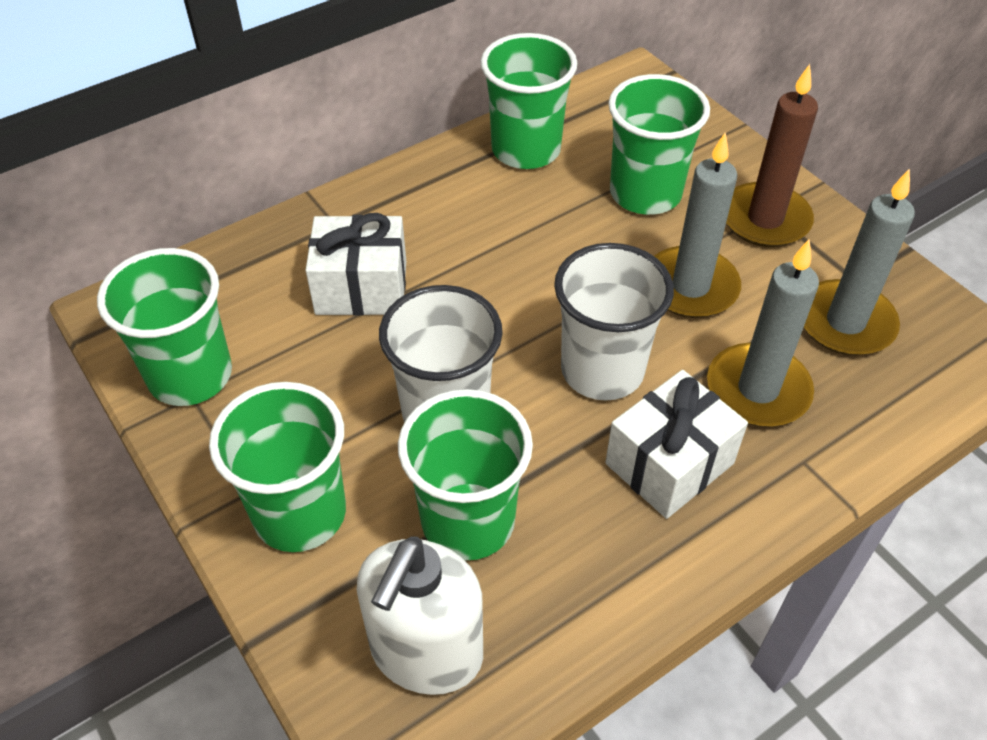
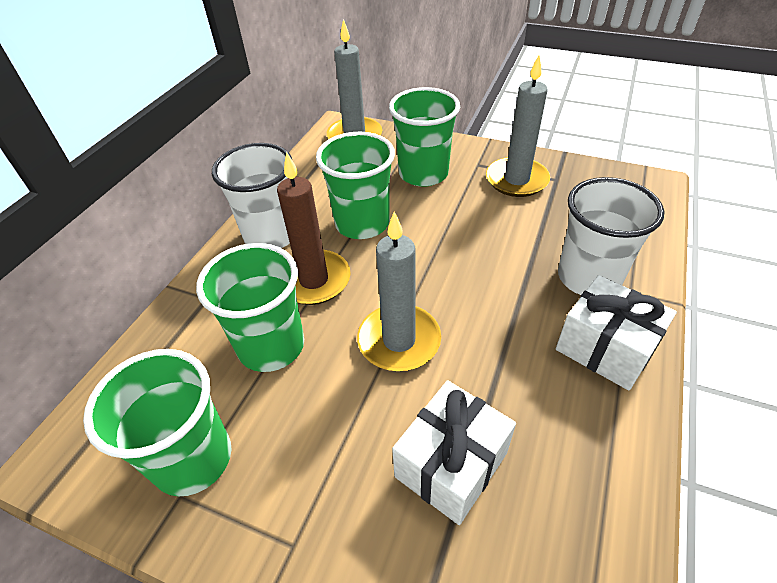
green cup: 5 -> 4
white soap dispenser: 1 -> 0

